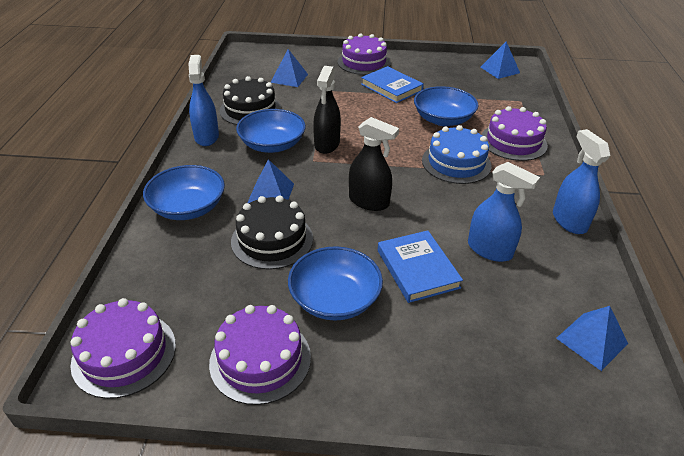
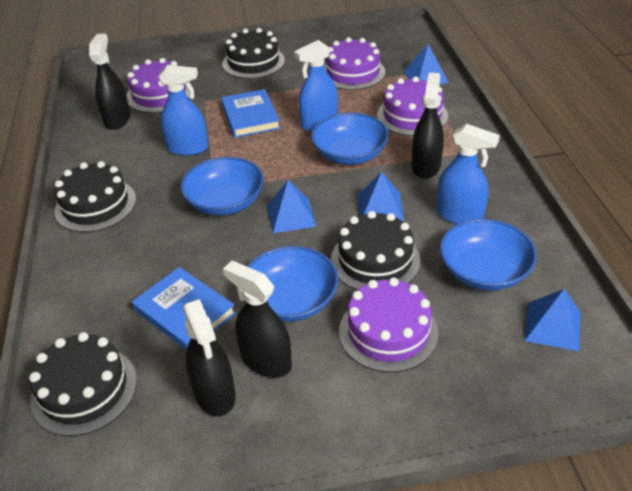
black cake: 2 -> 4
black spray bottle: 2 -> 4
blue cake: 1 -> 0

